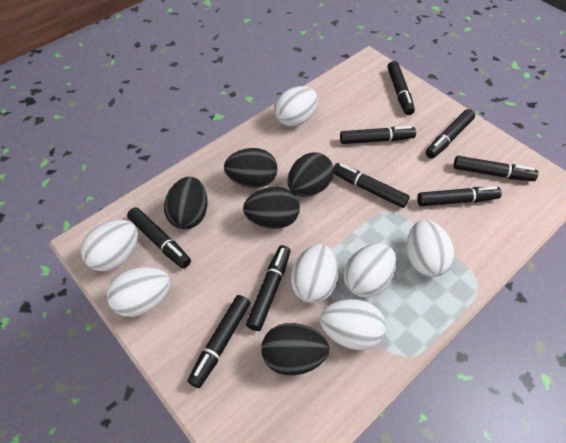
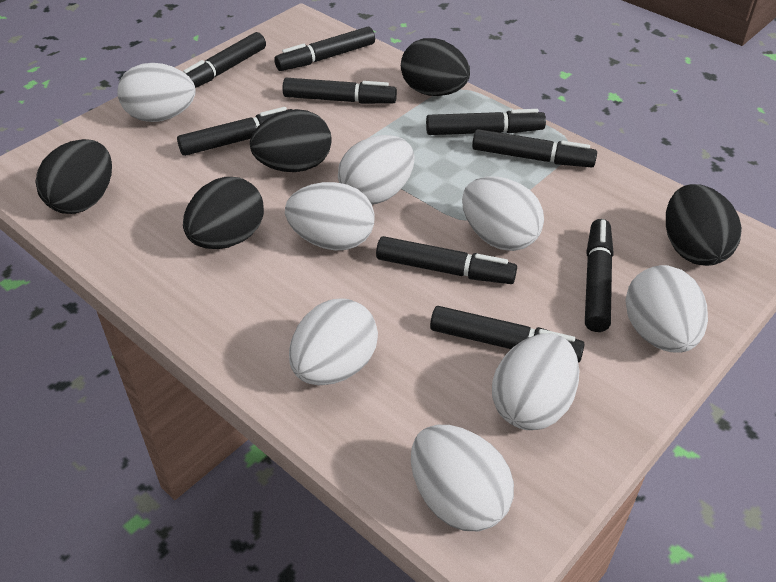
white egg: 7 -> 8

